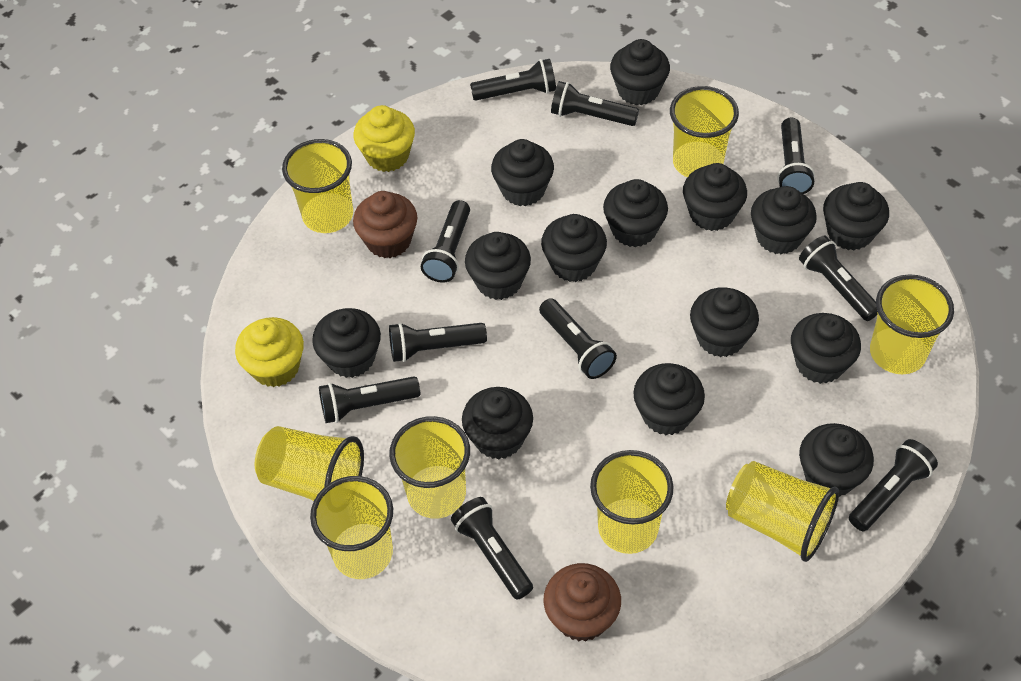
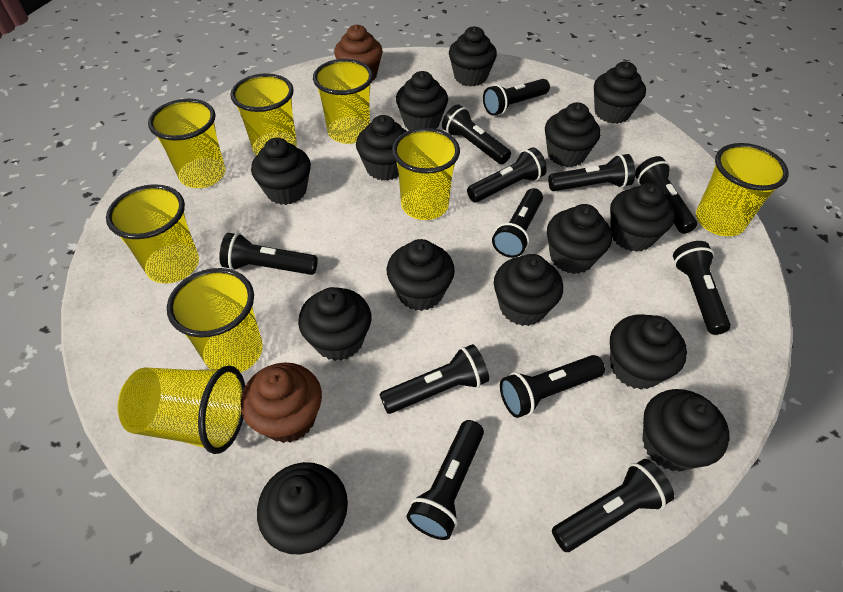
black flashlight: 10 -> 12
yellow cupcake: 2 -> 0

